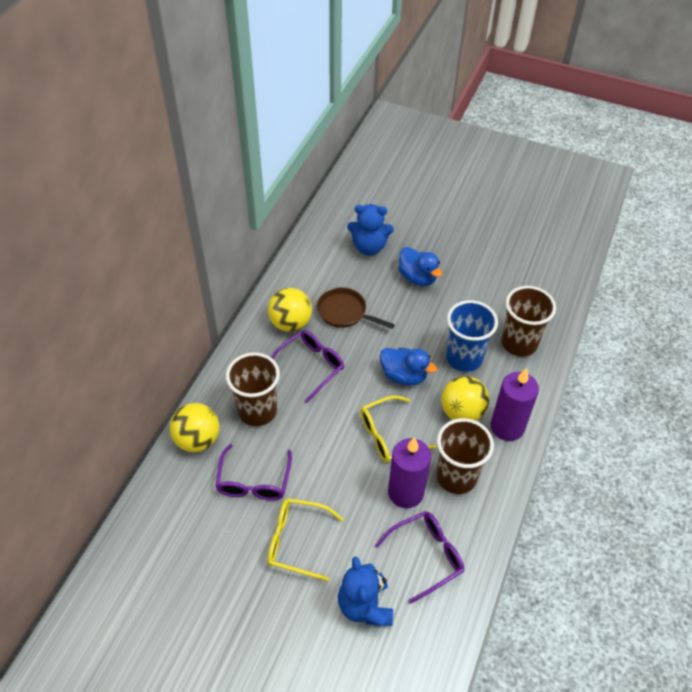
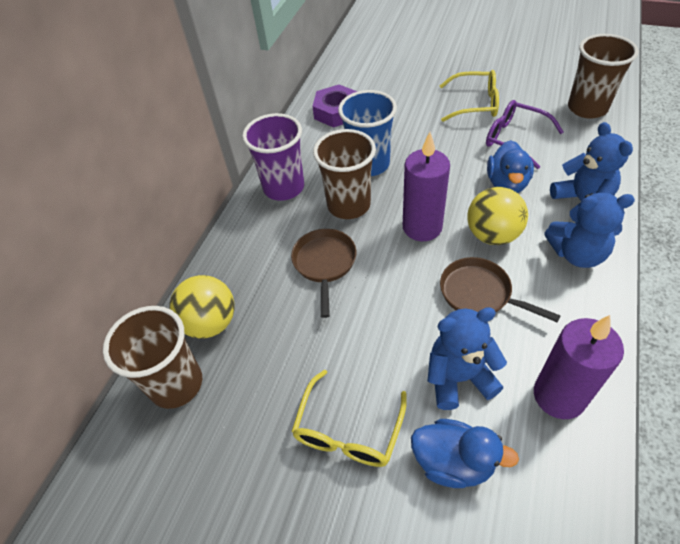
blue teddy bear: 2 -> 3
brown pan: 1 -> 2
purple cup: 0 -> 1
purple glasses: 3 -> 1
purple nut: 0 -> 1
yellow ball: 3 -> 2

